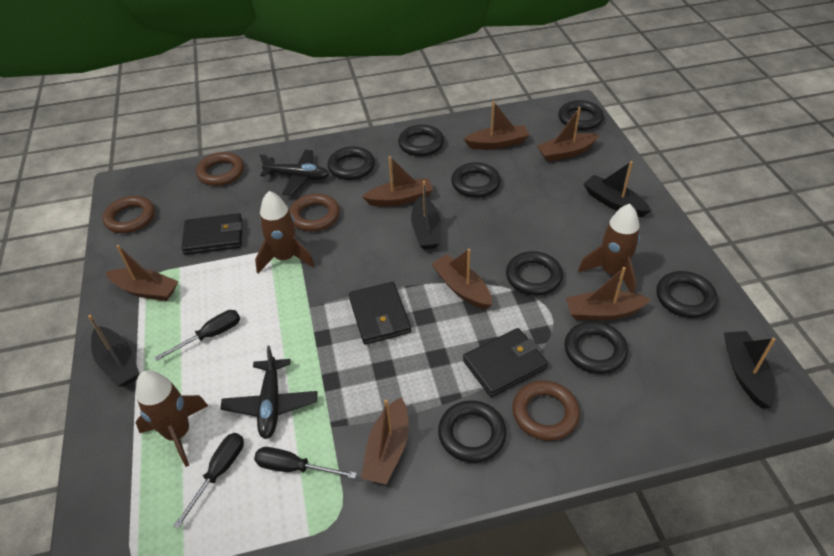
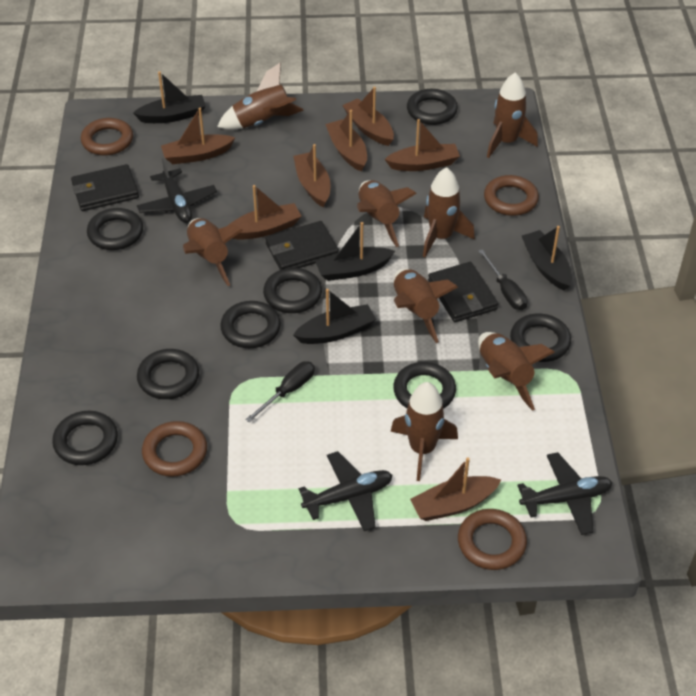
black plane: 2 -> 3
black screwdriver: 3 -> 2
brown rocket: 3 -> 8

